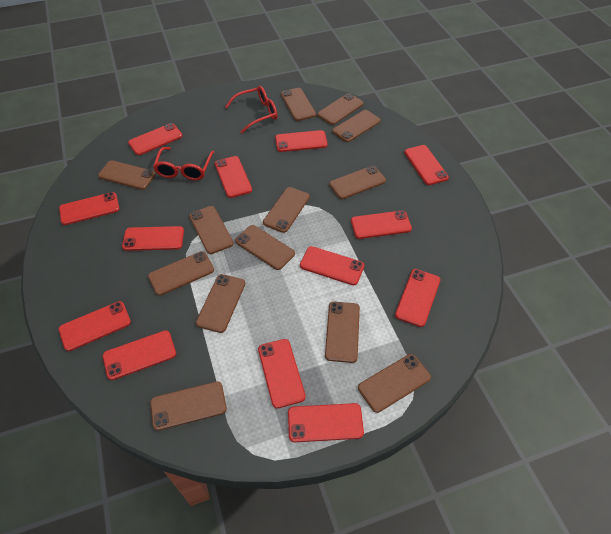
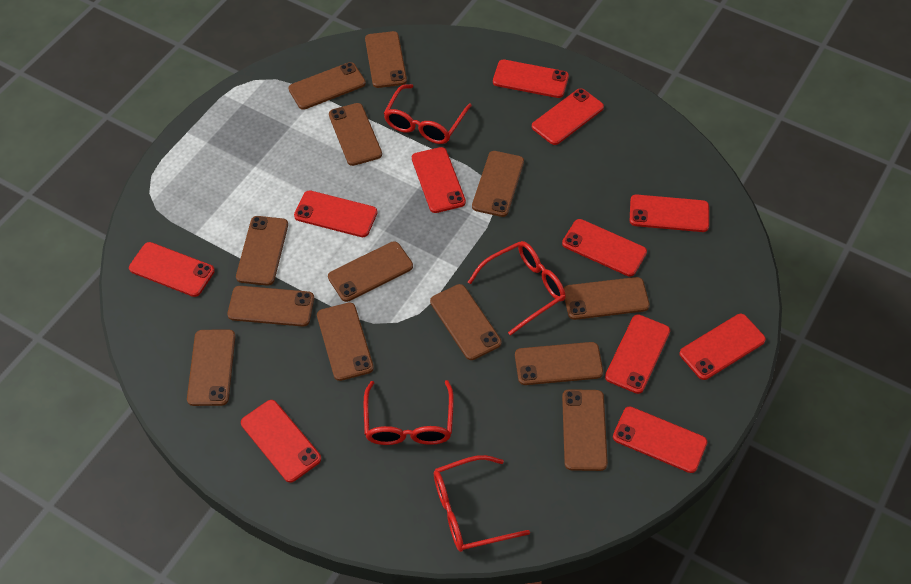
red glasses: 2 -> 4
red phone: 13 -> 11

